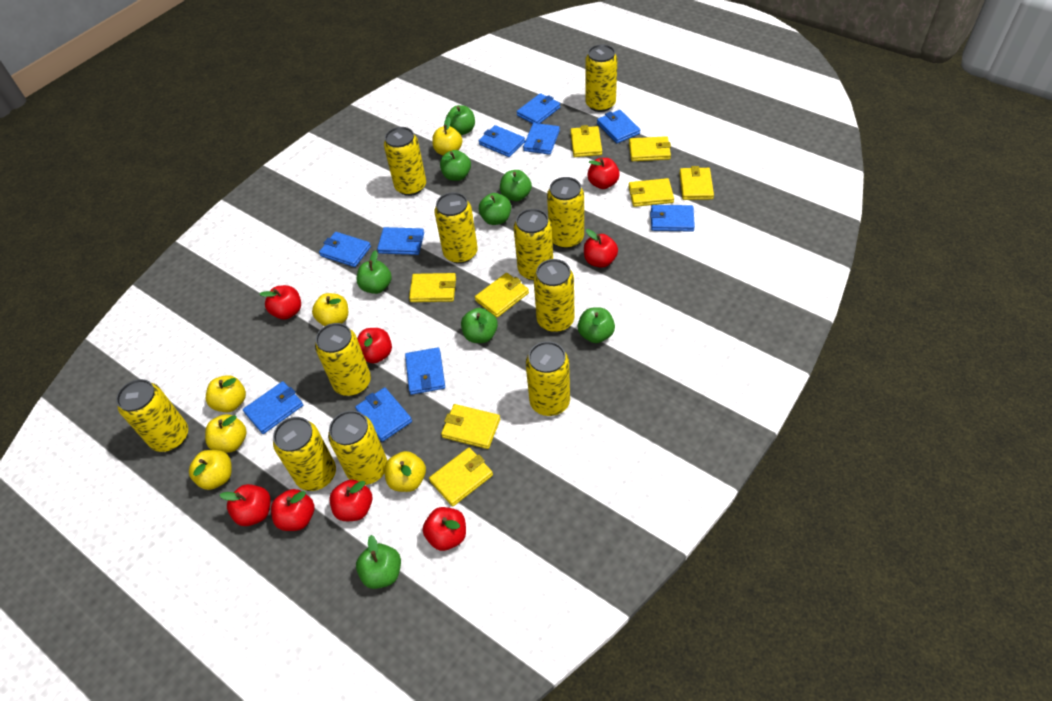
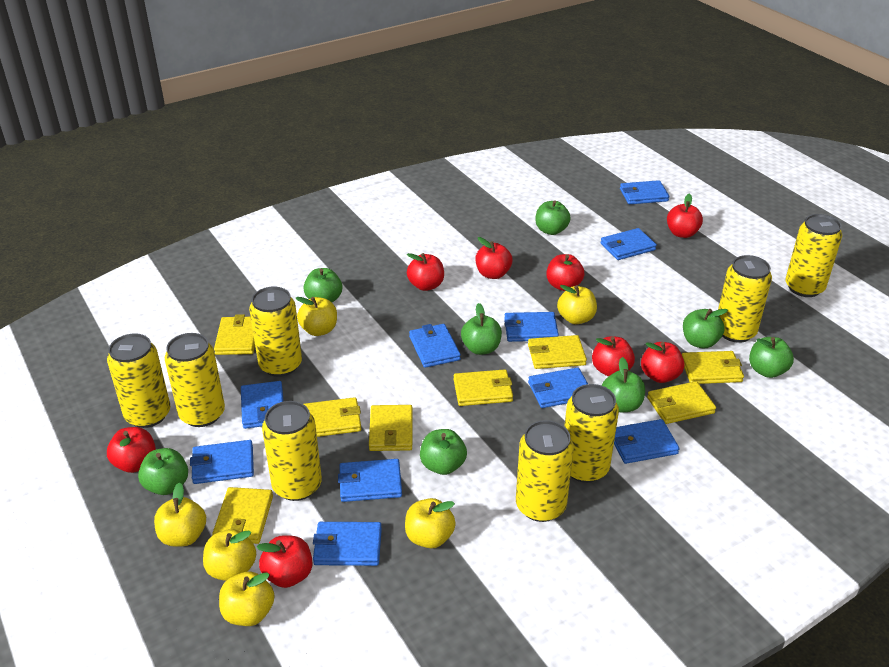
yellow can: 11 -> 8

